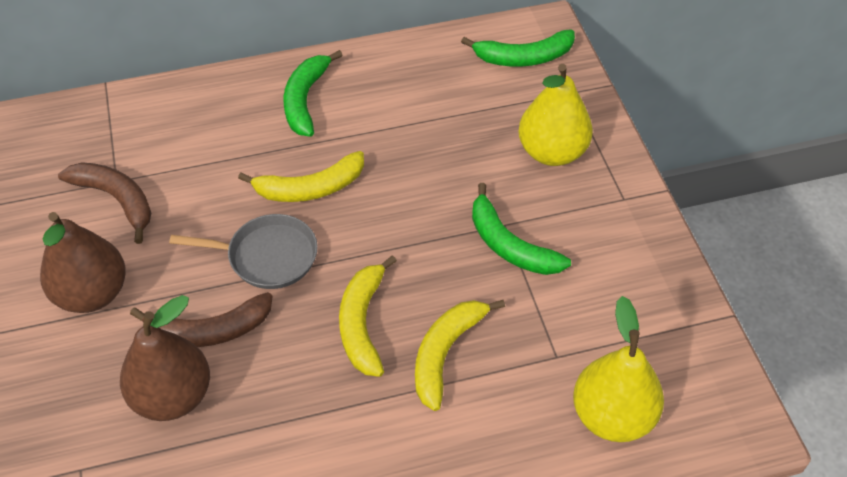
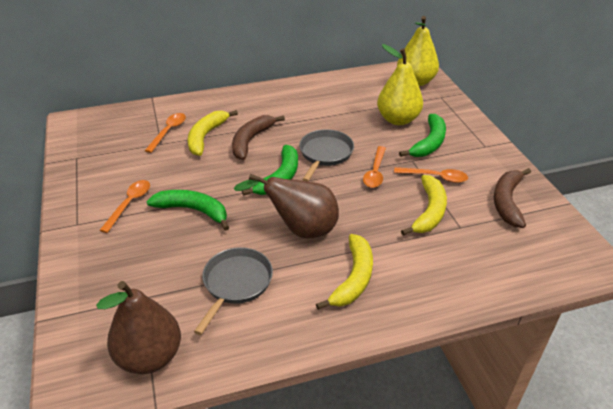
grey pan: 1 -> 2
orange spoon: 0 -> 4

